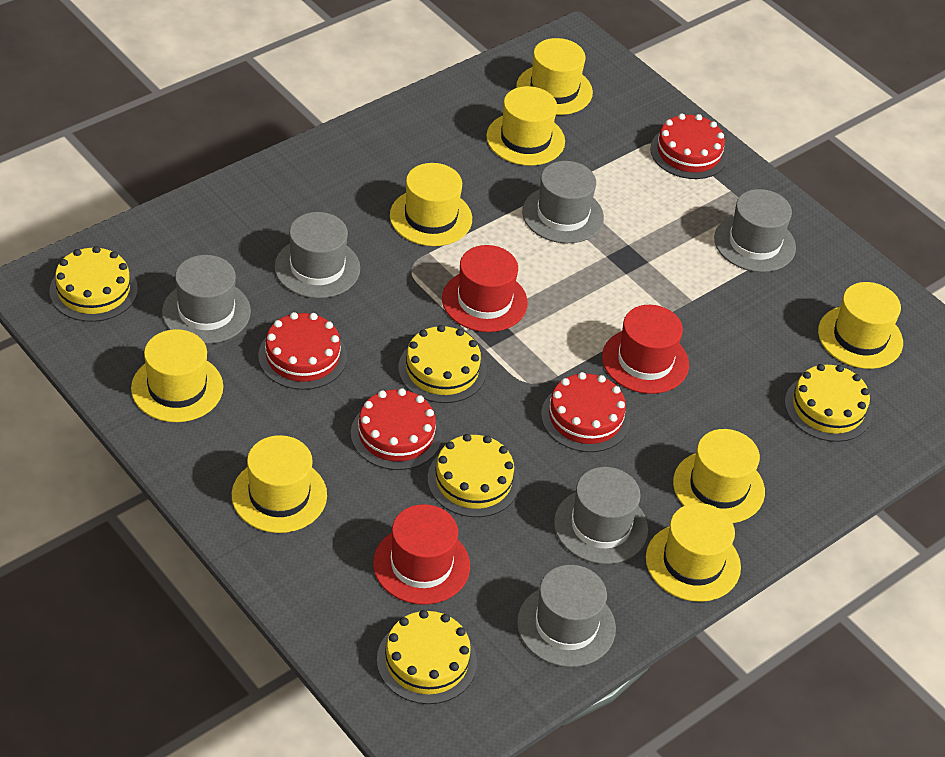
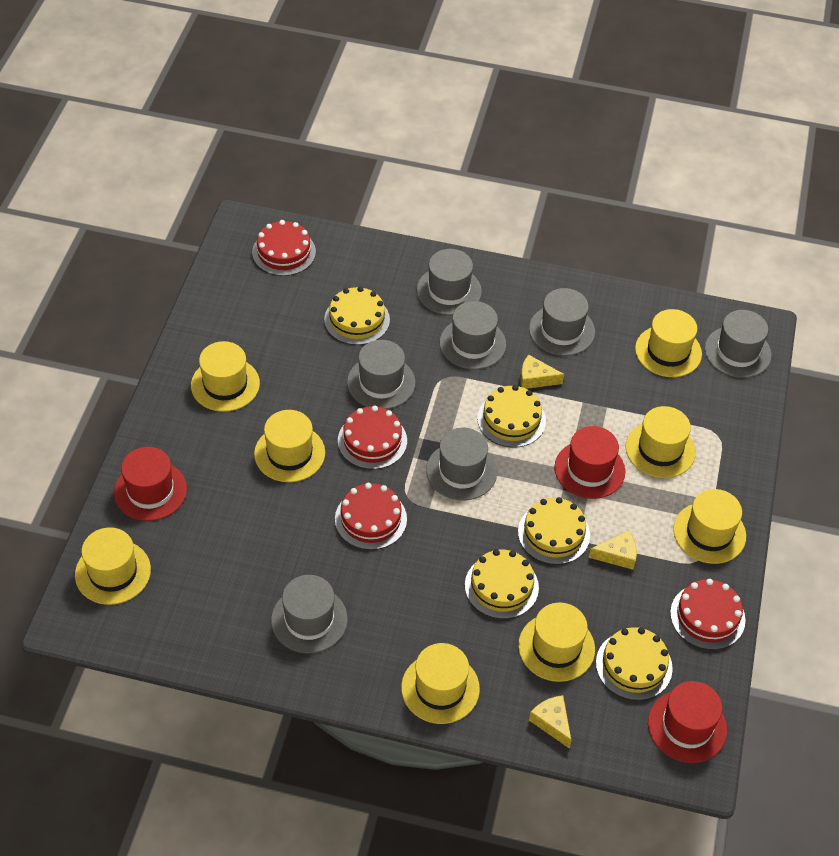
grey hat: 6 -> 7
yellow cheese: 0 -> 3

